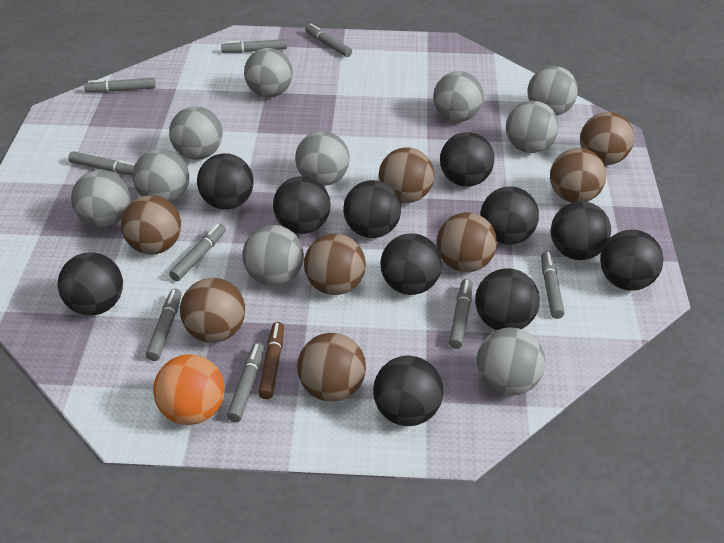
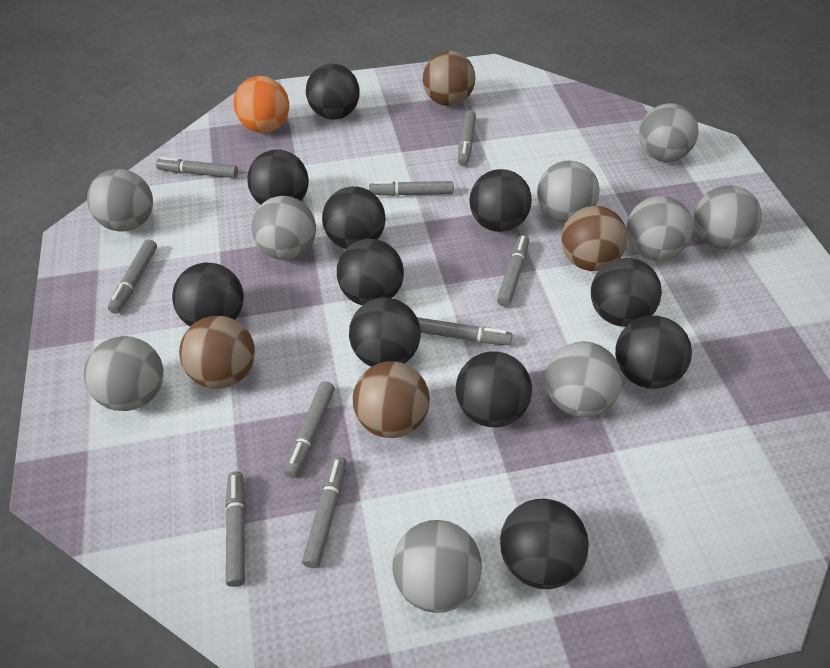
brown ball: 8 -> 4
brown marker: 1 -> 0
grey ball: 10 -> 9

